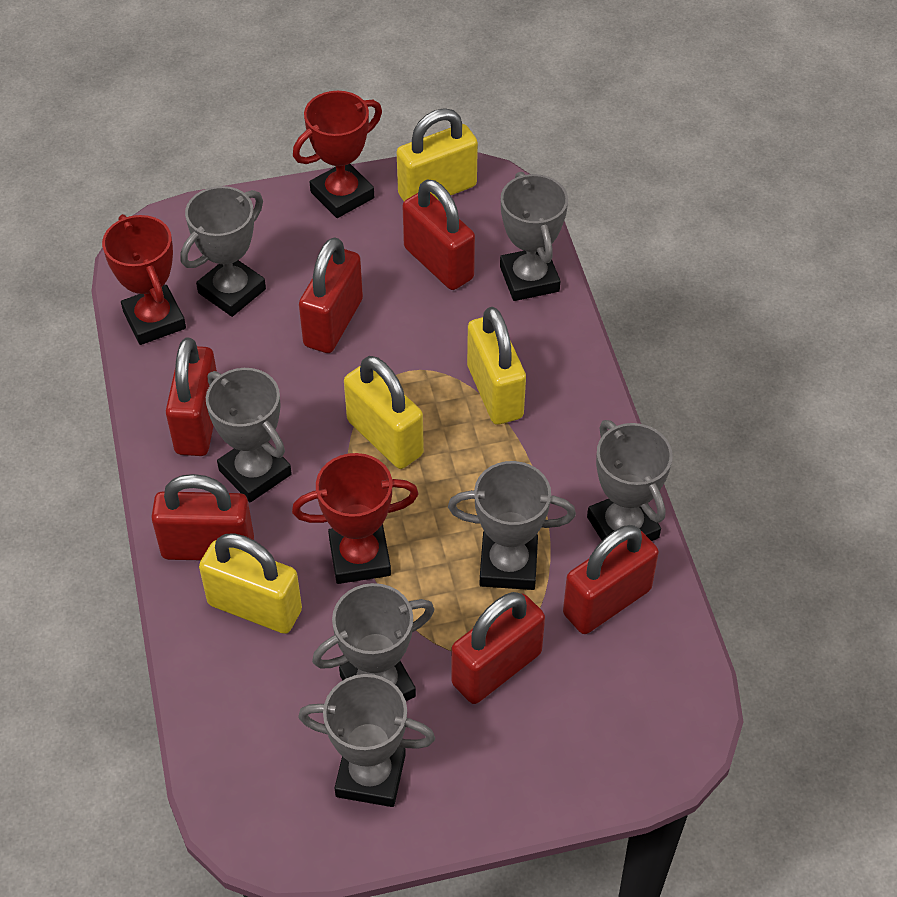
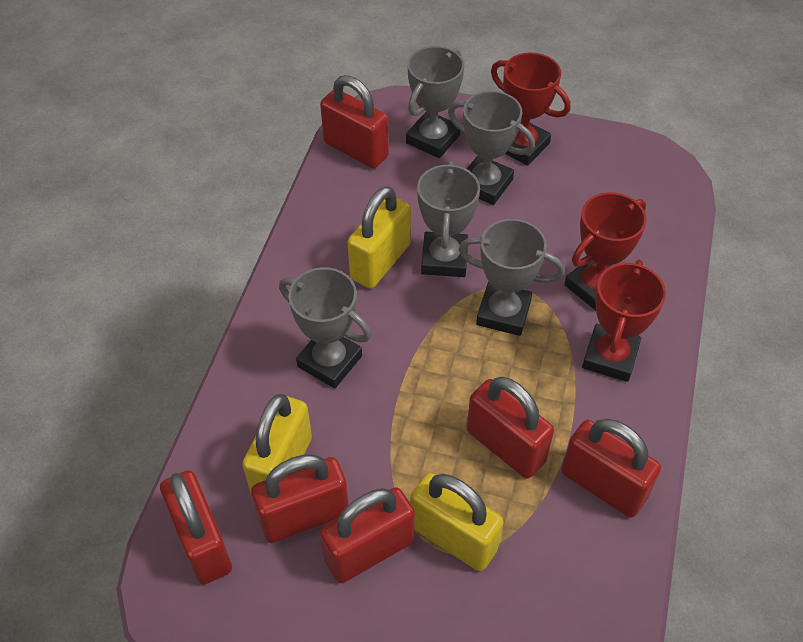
grey trophy: 7 -> 5
yellow padlock: 4 -> 3

